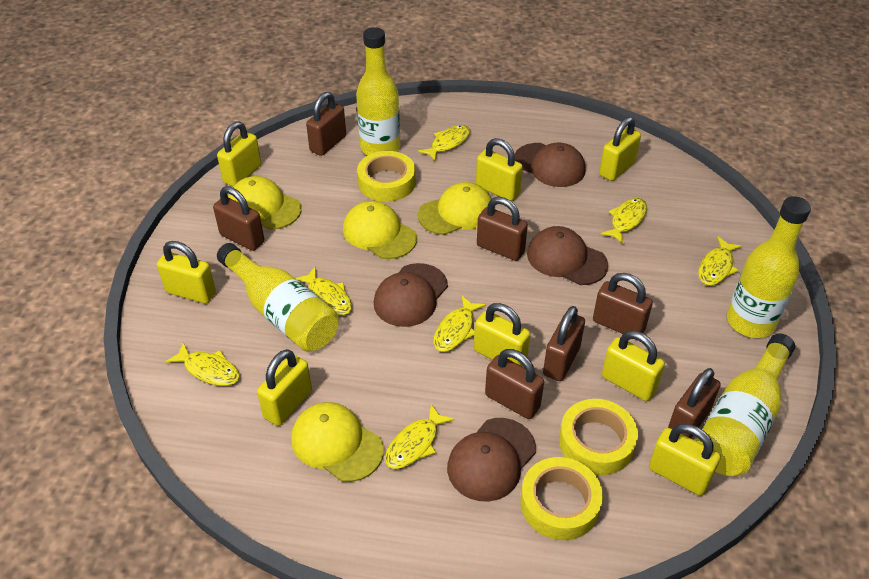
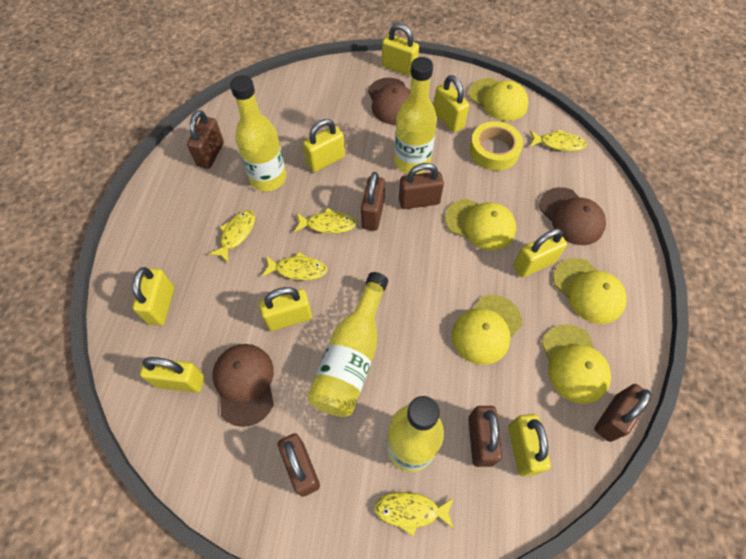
brown cap: 4 -> 3
brown padlock: 7 -> 6
yellow cap: 4 -> 5
yellow fish: 7 -> 5
yellow tape: 3 -> 1

